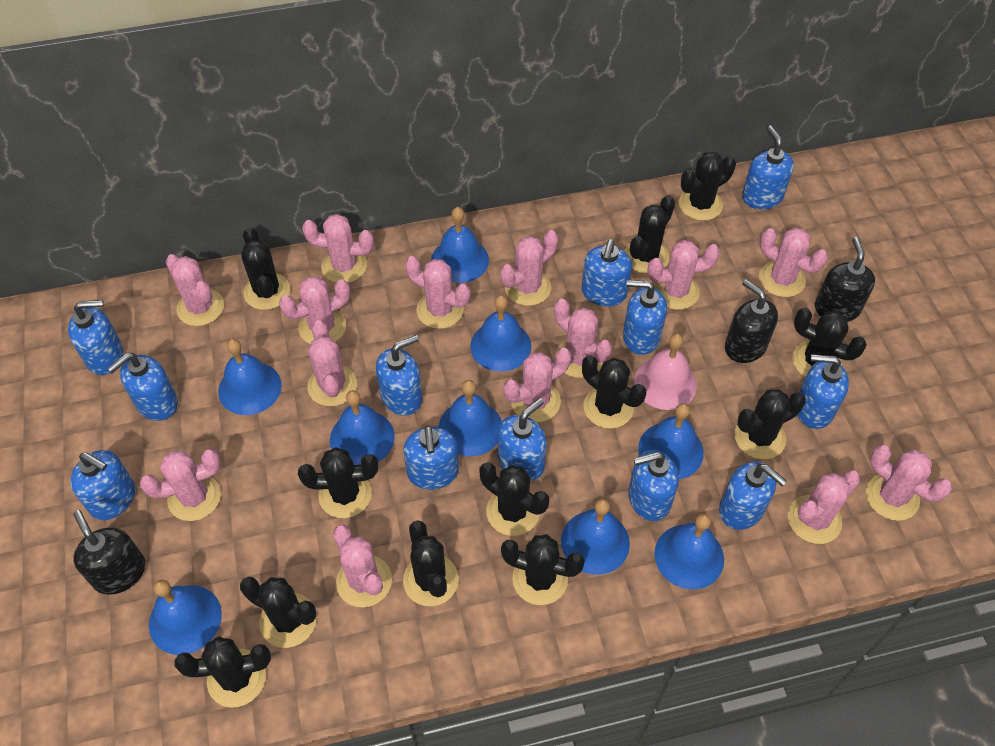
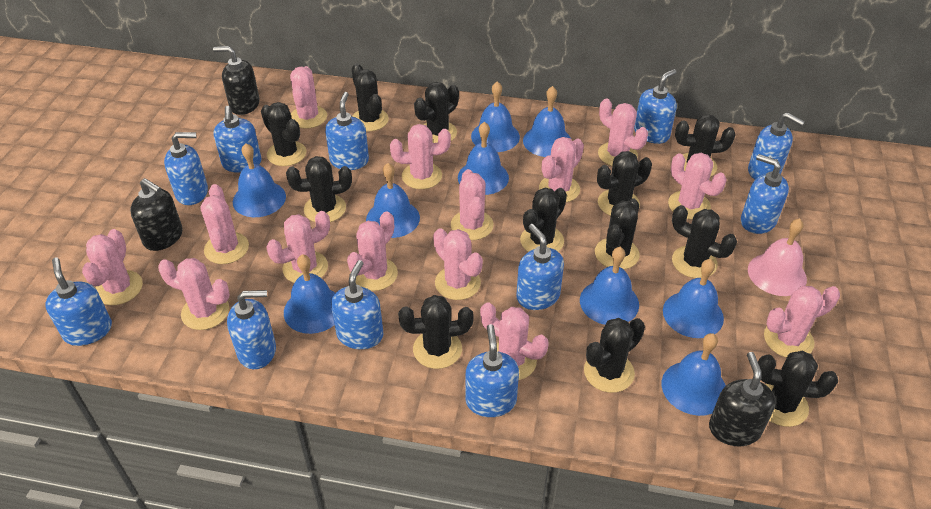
blue soap dispenser: 12 -> 11

